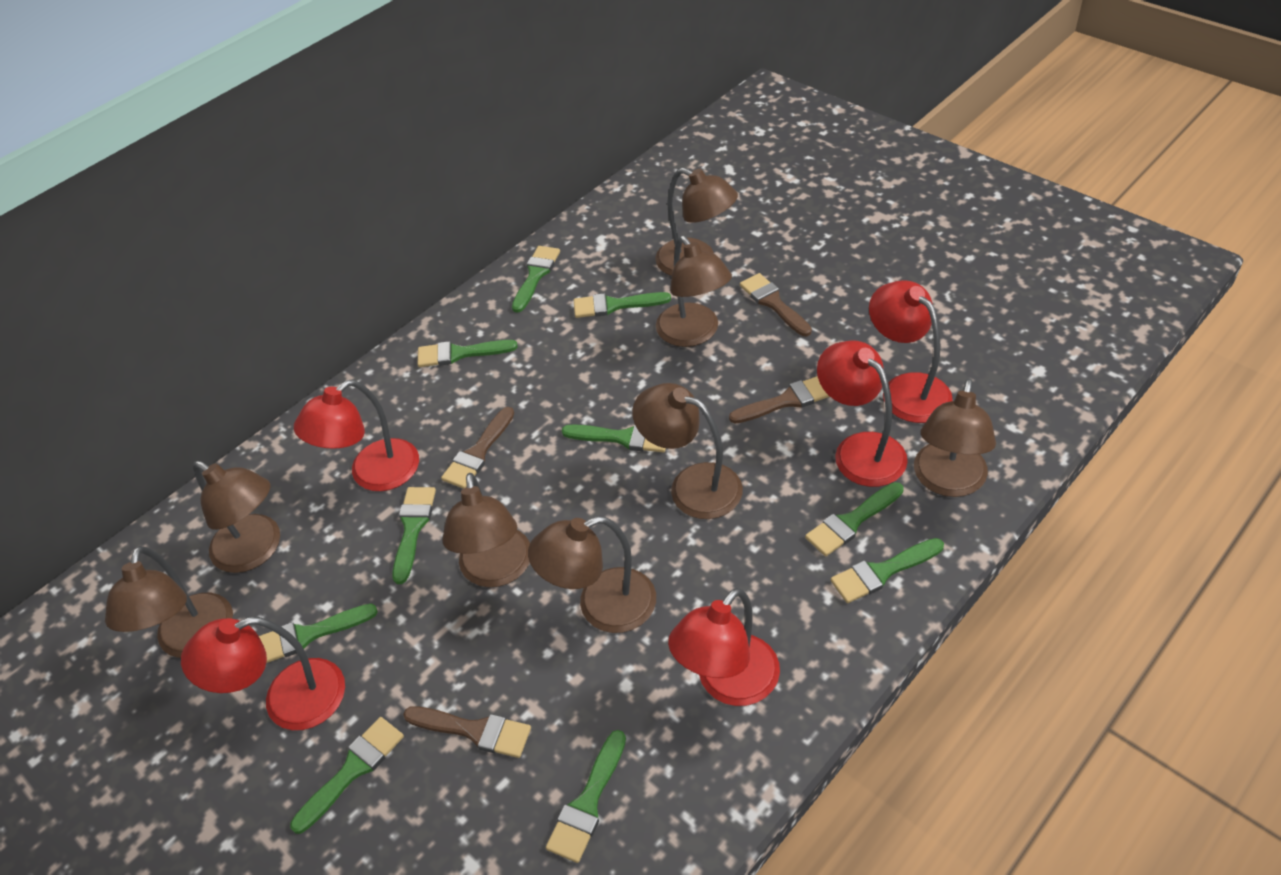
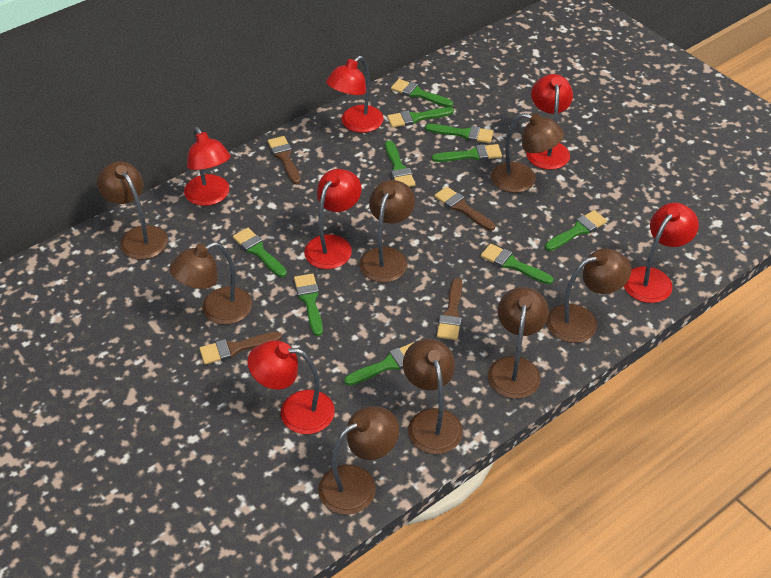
red lamp: 5 -> 6

